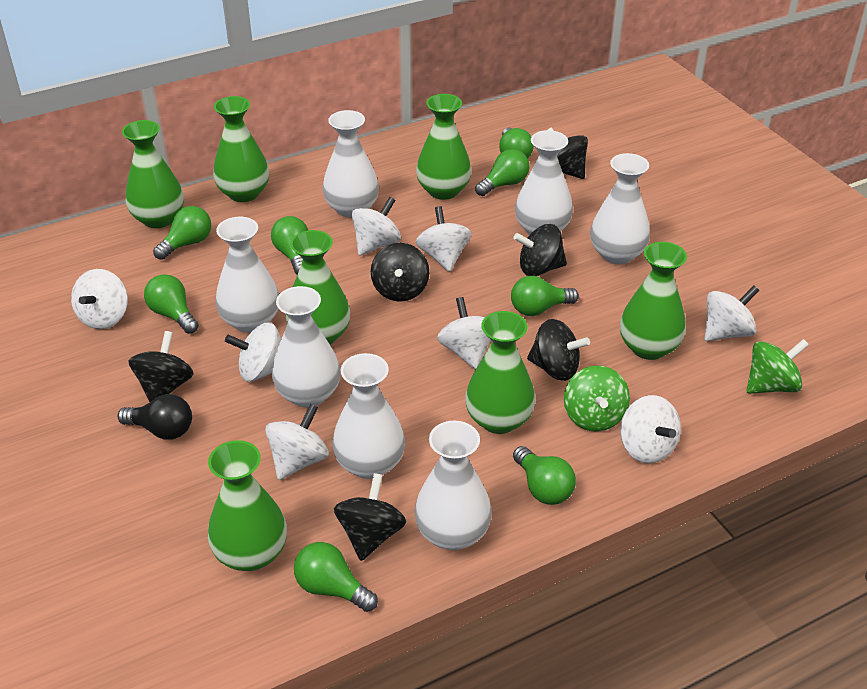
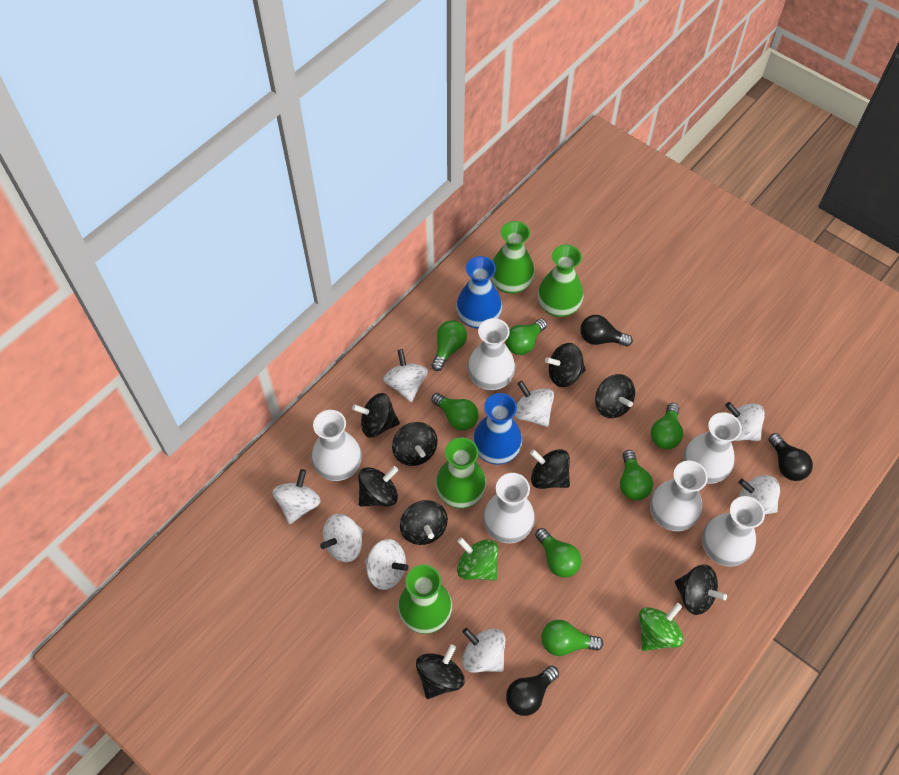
black light bulb: 1 -> 3
black spinning top: 6 -> 9
blue vase: 0 -> 2
green light bulb: 8 -> 7
green vase: 7 -> 4
white vase: 7 -> 6

